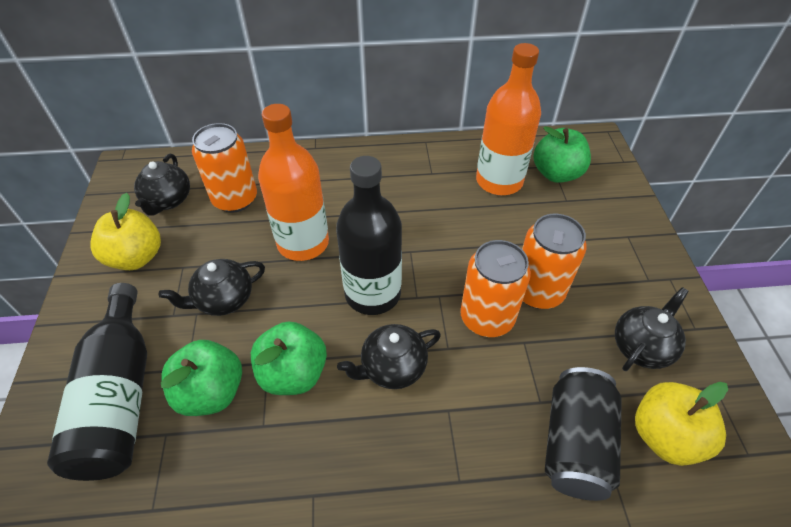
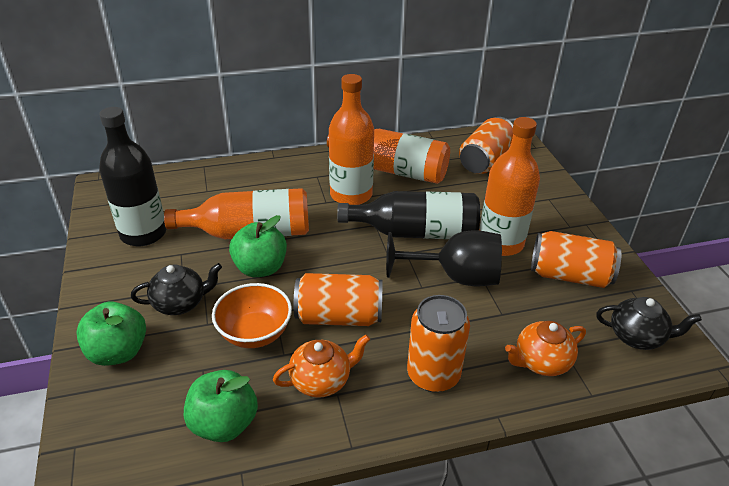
black can: 1 -> 0
black goblet: 0 -> 1
black teapot: 4 -> 2
orange bottle: 2 -> 4
orange bowl: 0 -> 1
orange can: 3 -> 4
orange teapot: 0 -> 2
yellow apple: 2 -> 0

